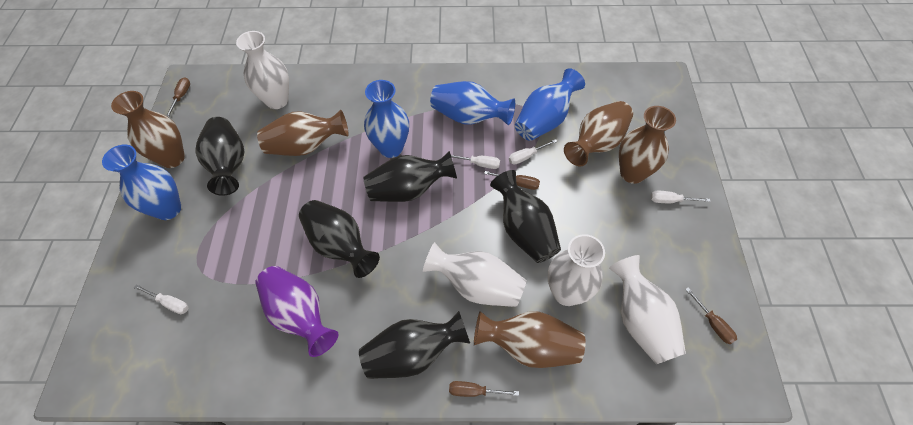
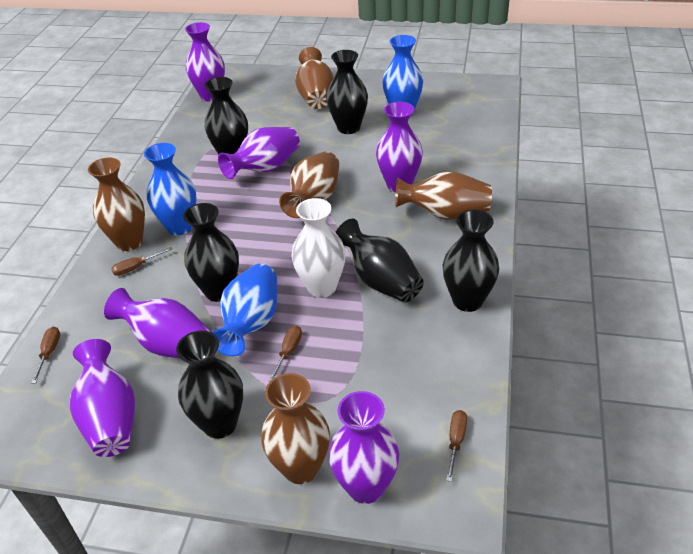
black vase: 5 -> 6
blue vase: 4 -> 3
purple vase: 1 -> 6
white screwdriver: 4 -> 0
white vase: 4 -> 1

